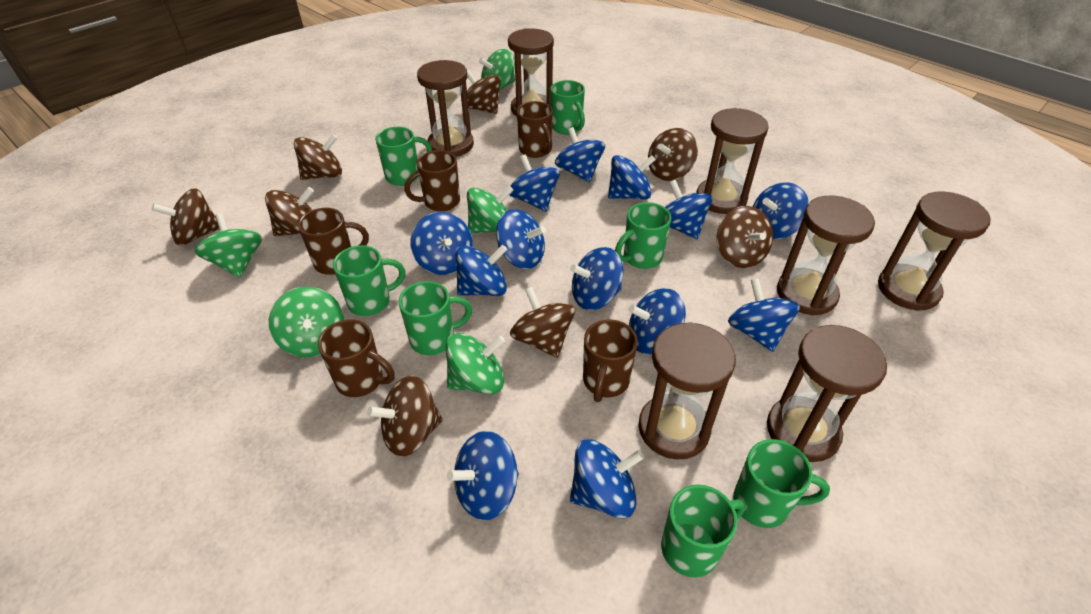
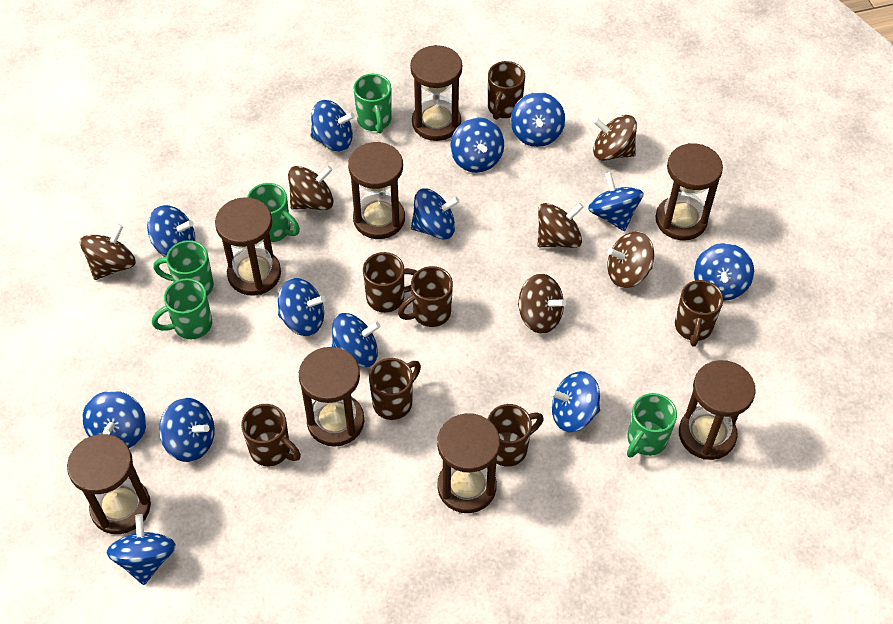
brown hourglass: 7 -> 8
brown mug: 5 -> 7
brown spinning top: 8 -> 6
green mug: 7 -> 5
green spinning top: 5 -> 0

